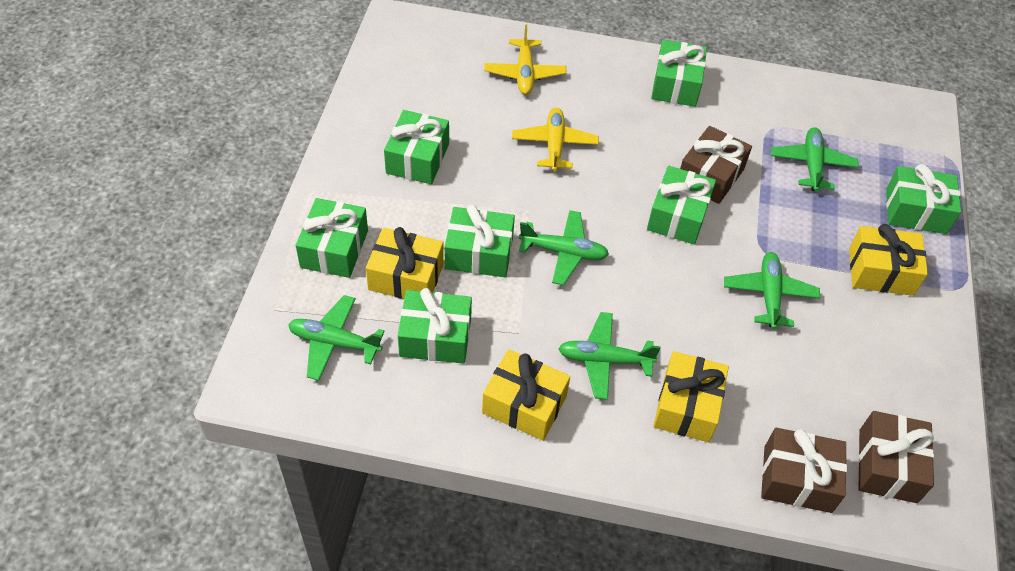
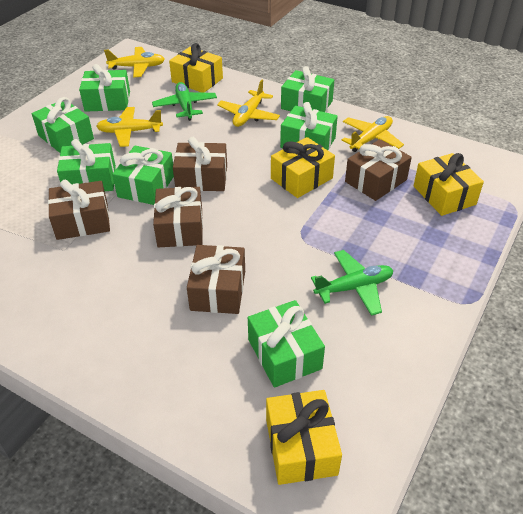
brown gift: 3 -> 5
green plane: 5 -> 2
yellow plane: 2 -> 4

